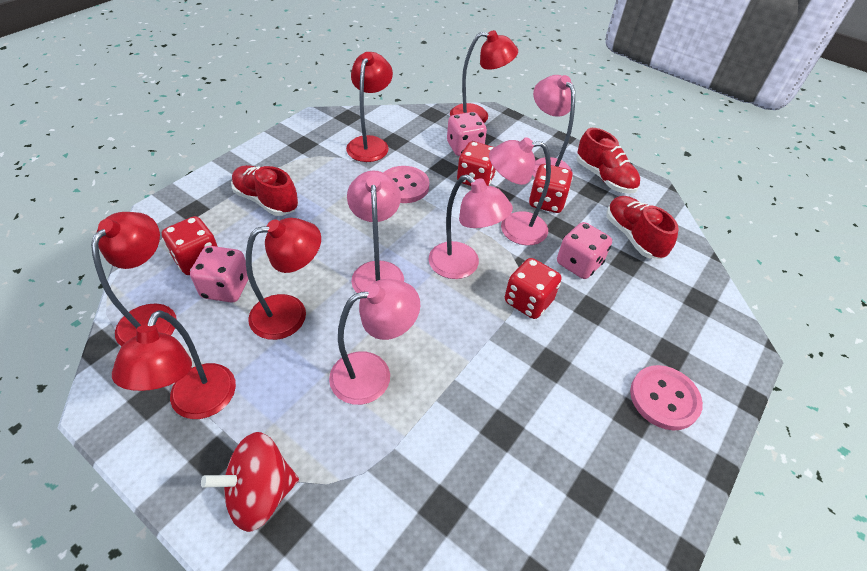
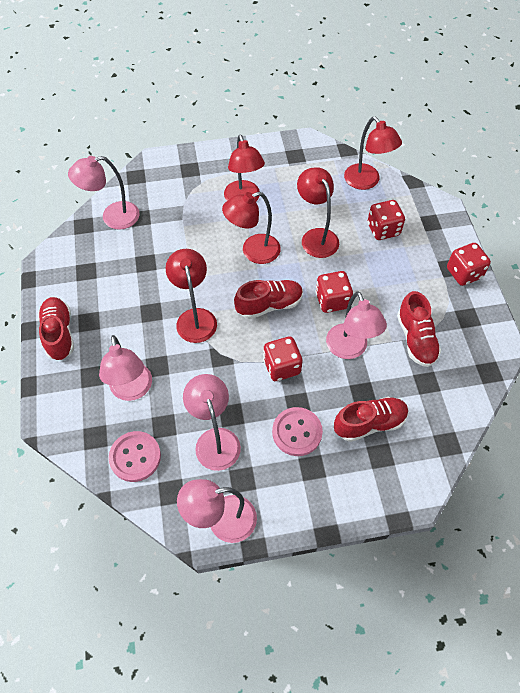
pink dice: 3 -> 0
red shoe: 3 -> 4
red spinning top: 1 -> 0

